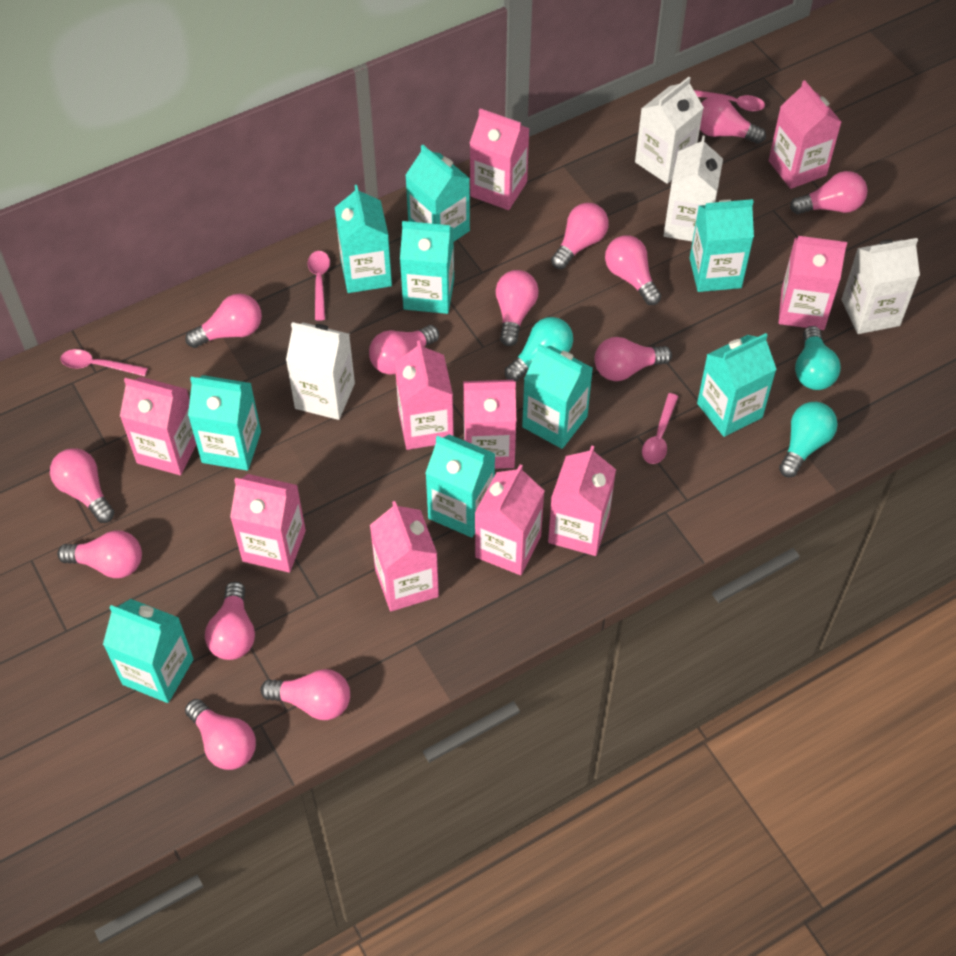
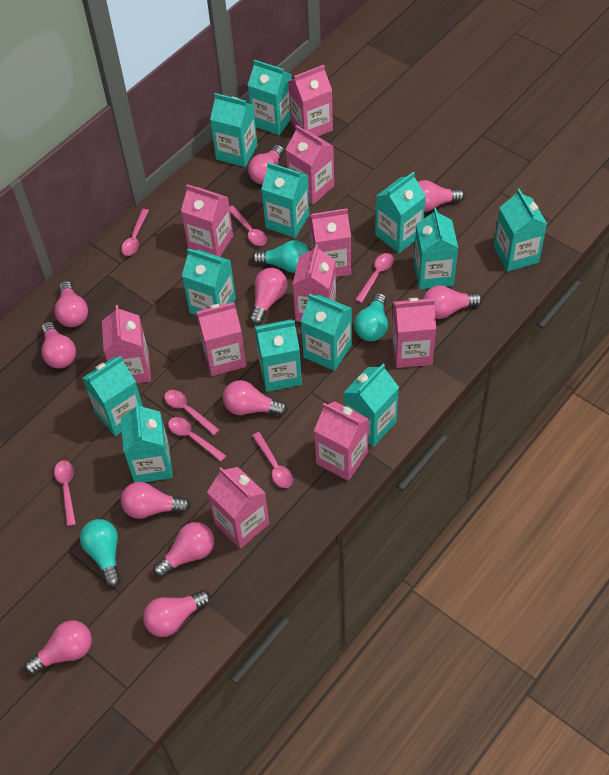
pink light bulb: 13 -> 11
pink spoon: 4 -> 7
turquoise carton: 9 -> 12
white carton: 4 -> 0

